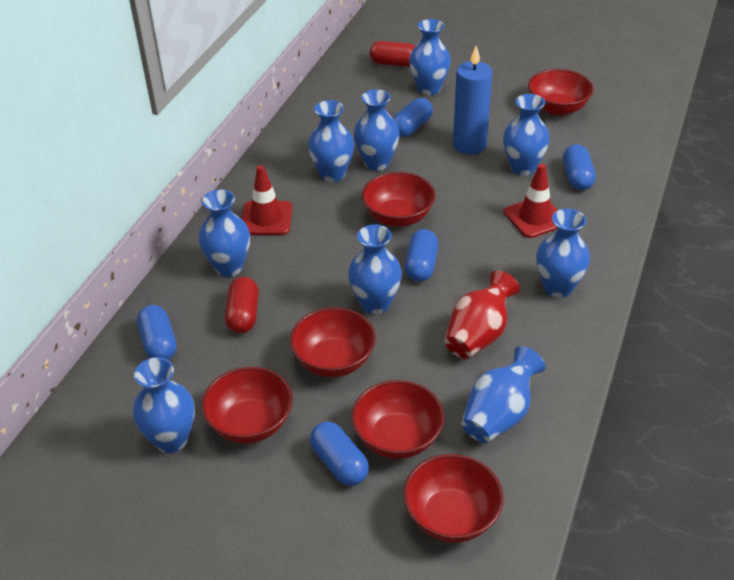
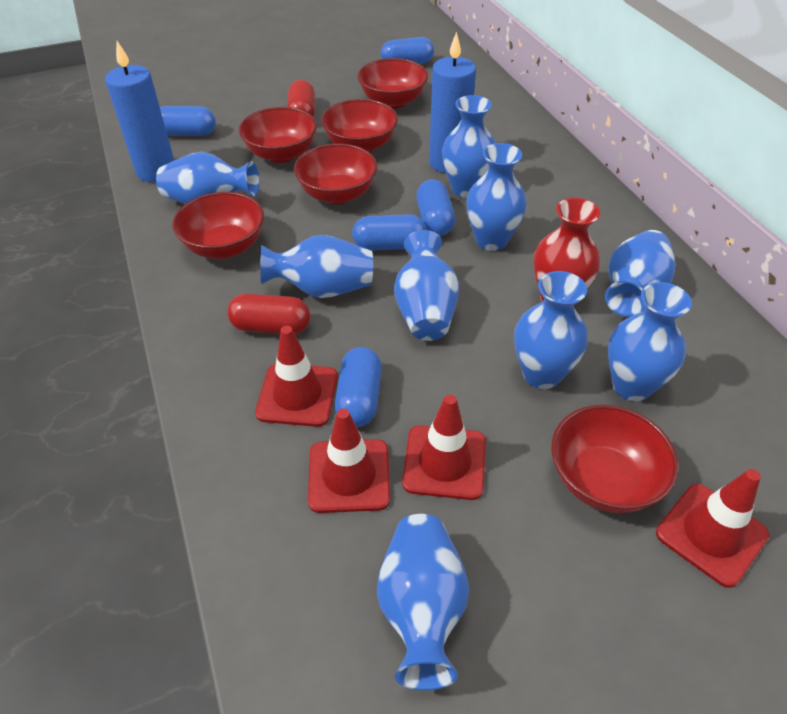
blue candle: 1 -> 2
red traffic cone: 2 -> 4

